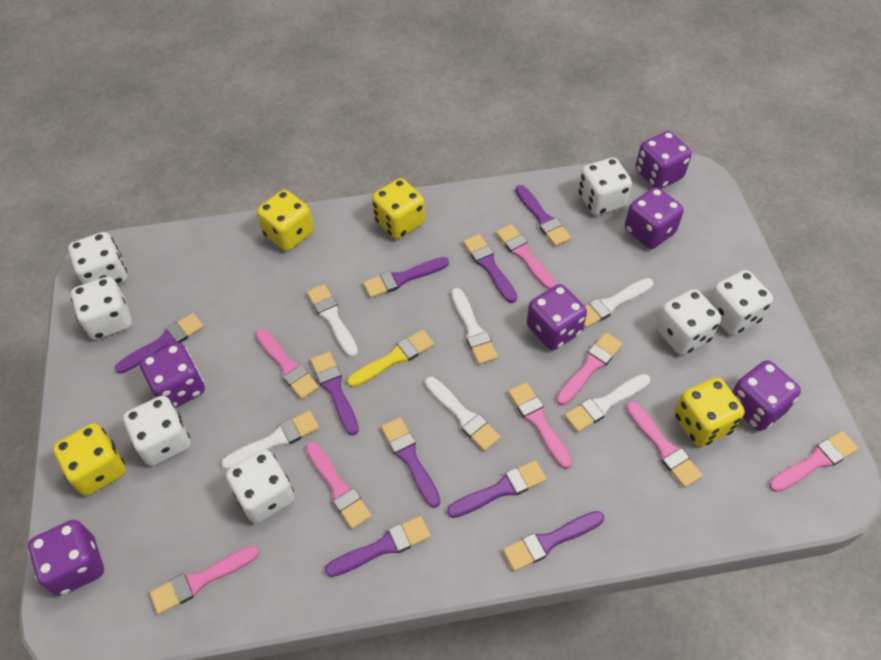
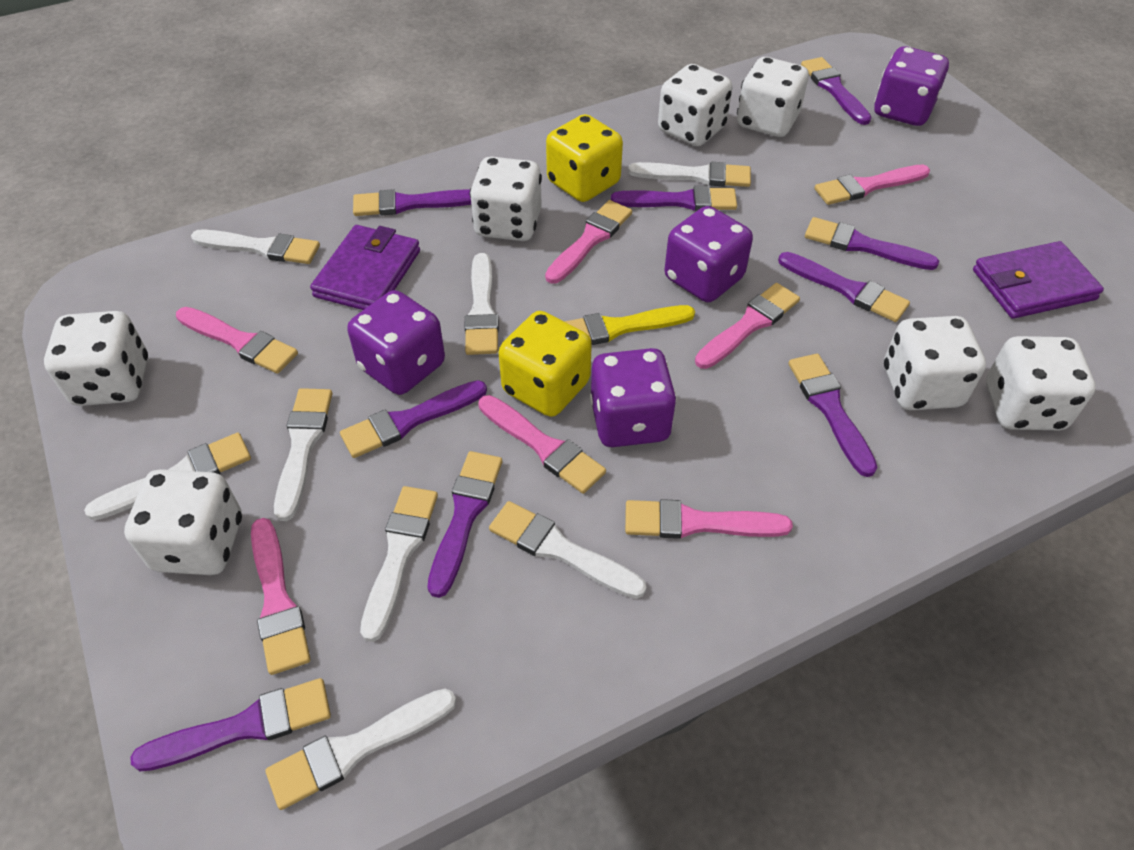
pink brush: 8 -> 7
purple dice: 6 -> 4
purple wallet: 0 -> 2
white brush: 6 -> 8
yellow dice: 4 -> 2

